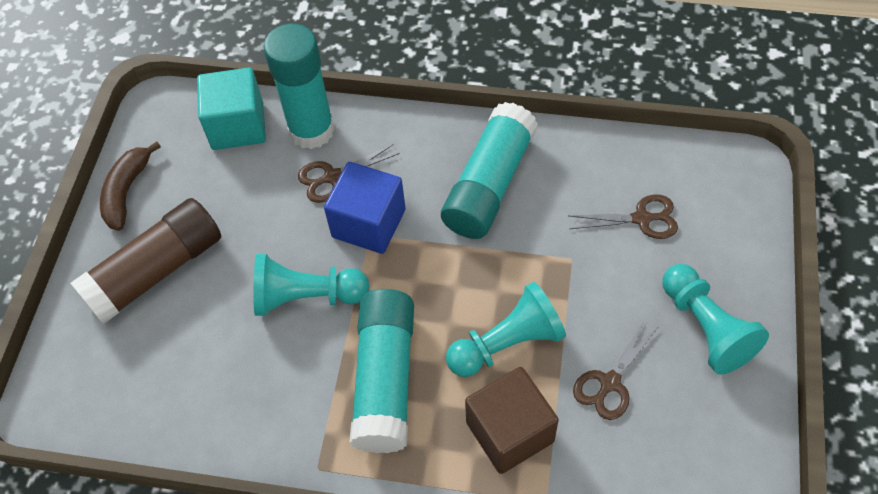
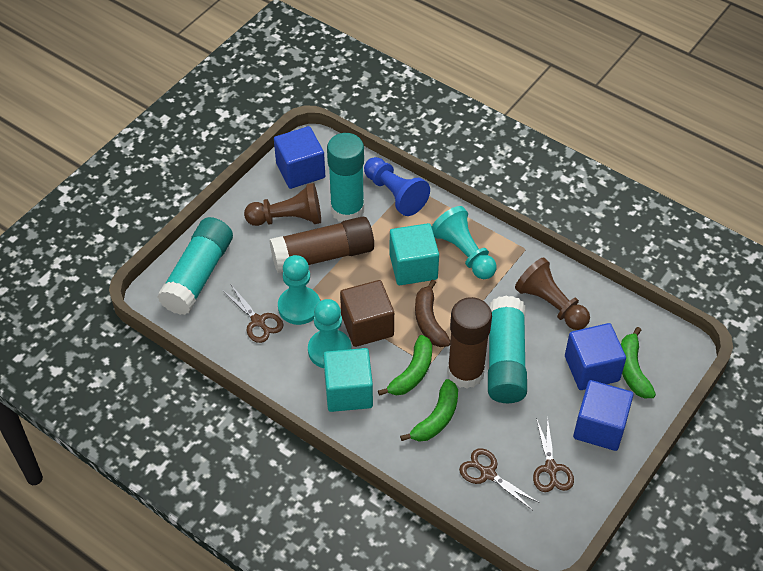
blue cube: 1 -> 3
blue pawn: 0 -> 1
brown glue stick: 1 -> 2
brown pawn: 0 -> 2
green banana: 0 -> 3
turquoise cube: 1 -> 2

